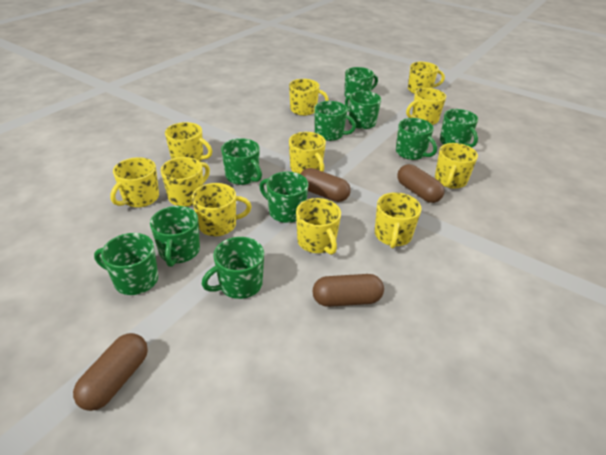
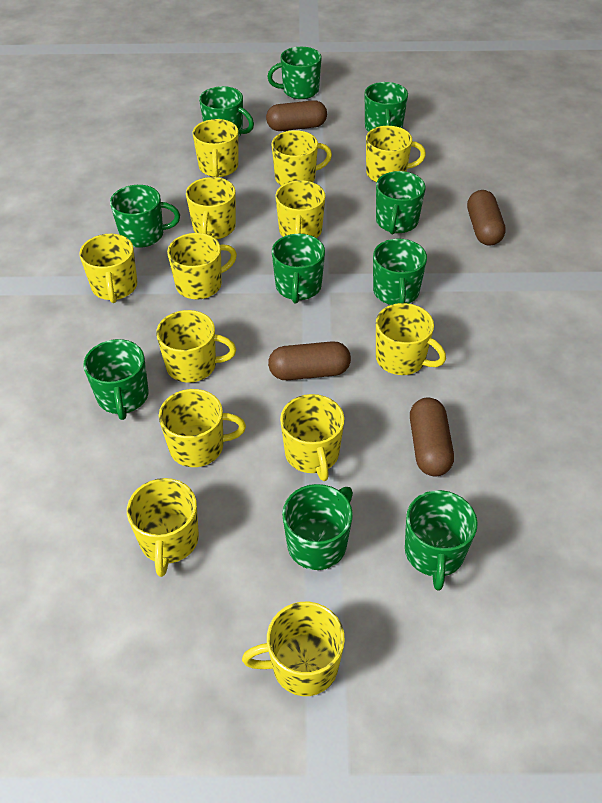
yellow mug: 11 -> 13

